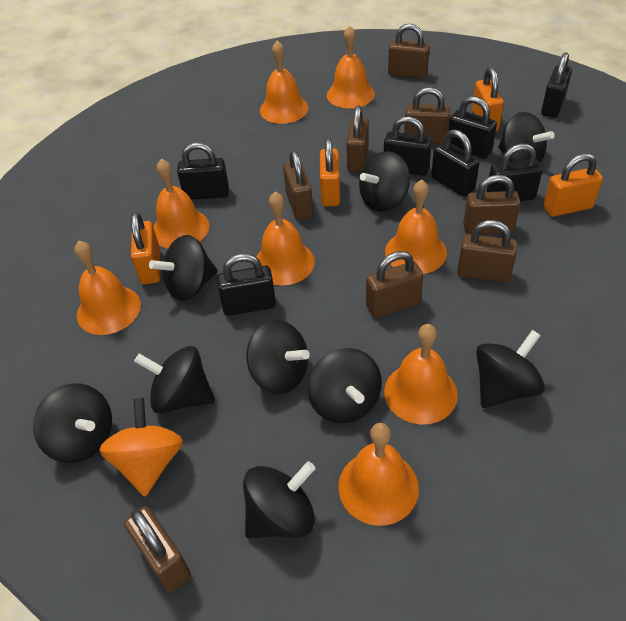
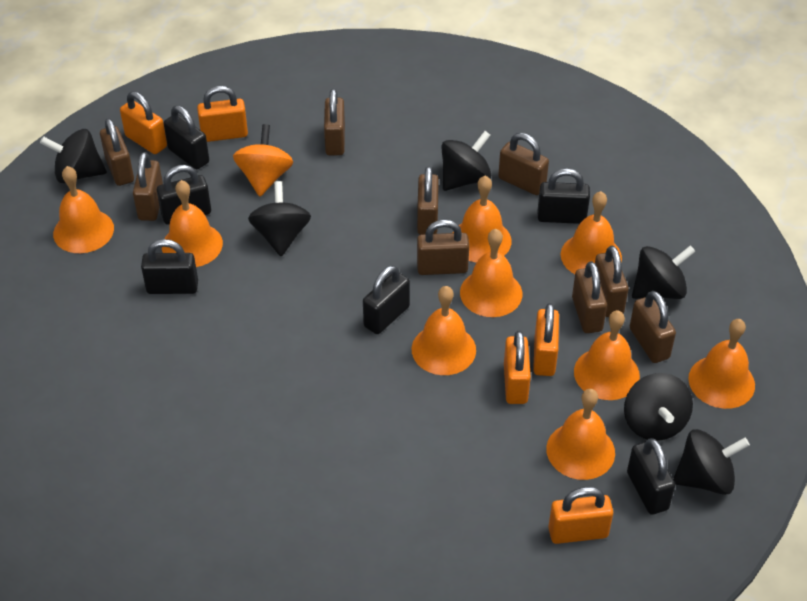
black padlock: 7 -> 6
black spinning top: 9 -> 6
brown padlock: 8 -> 9
orange bell: 8 -> 9
orange padlock: 4 -> 5

